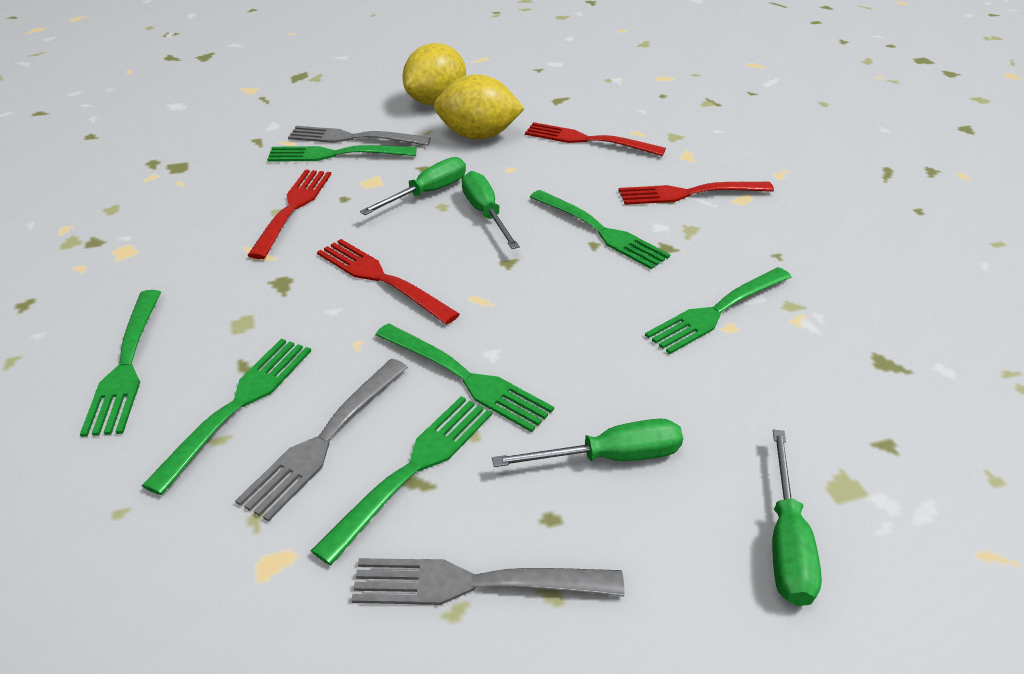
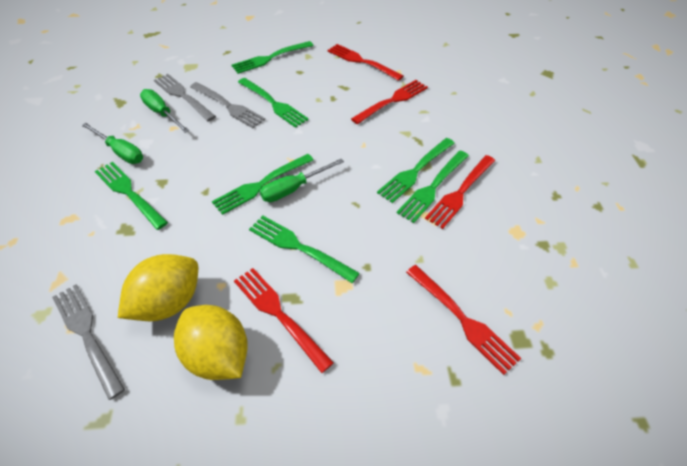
green screwdriver: 4 -> 3
red fork: 4 -> 5

